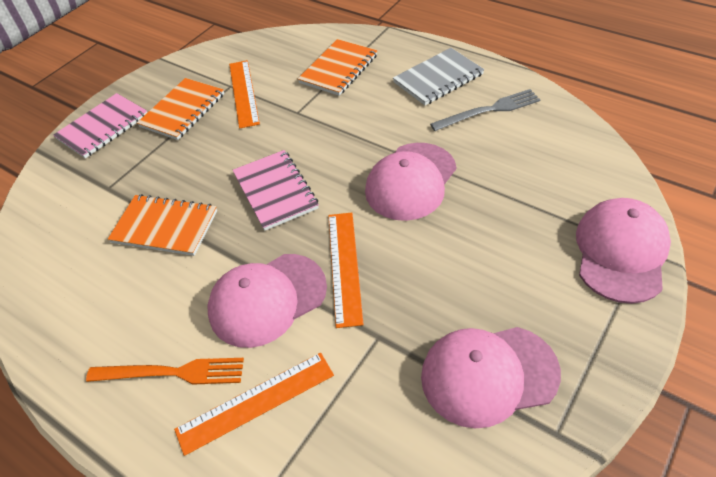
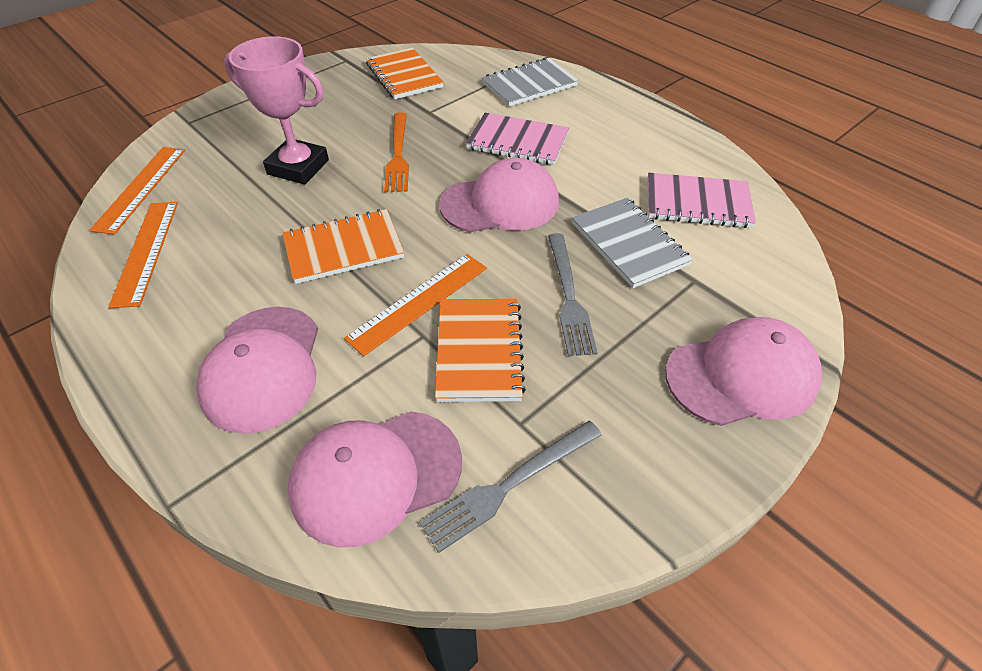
grey fork: 1 -> 2
grey notebook: 1 -> 2
pink trophy: 0 -> 1

